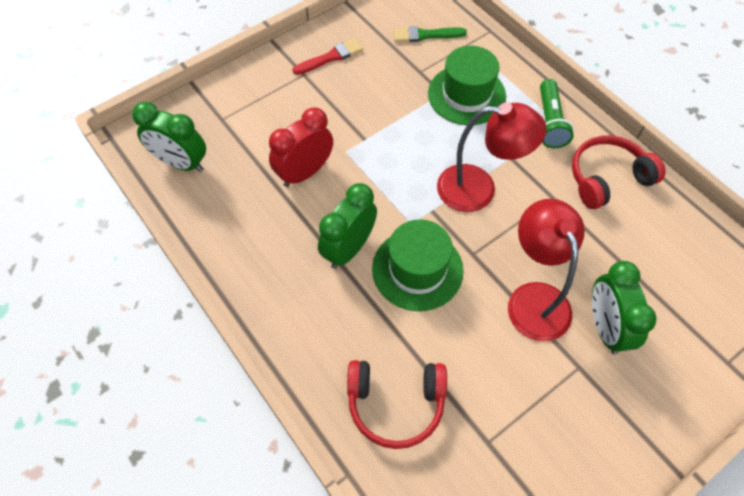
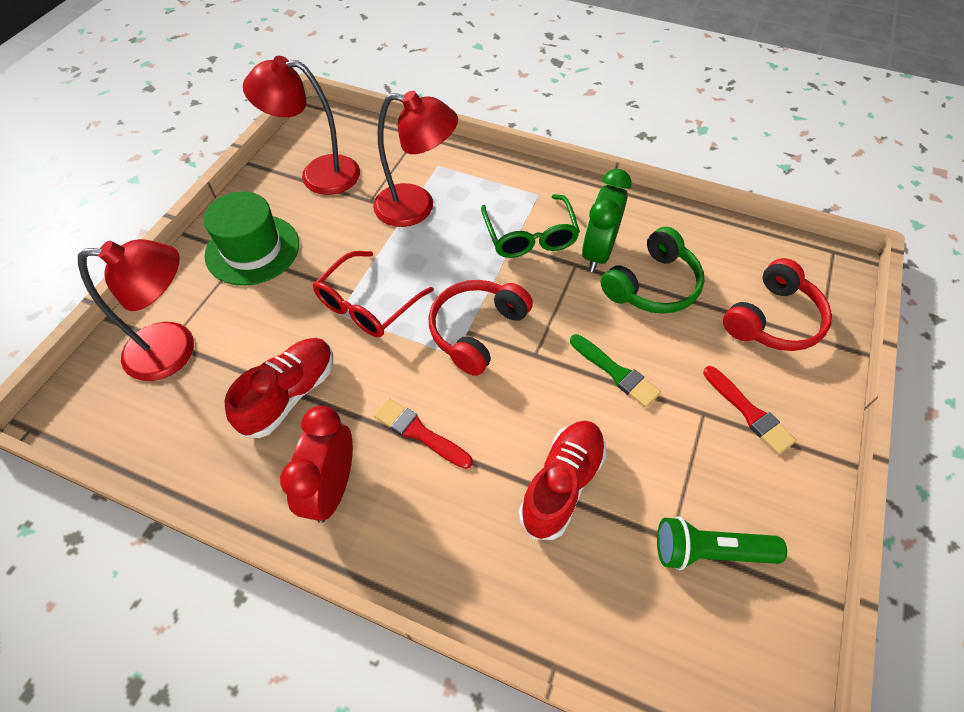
green clock: 3 -> 1
green glasses: 0 -> 1
green hat: 2 -> 1
green headphones: 0 -> 1
red brush: 1 -> 2
red glasses: 0 -> 1
red lamp: 2 -> 3
red shoe: 0 -> 2

